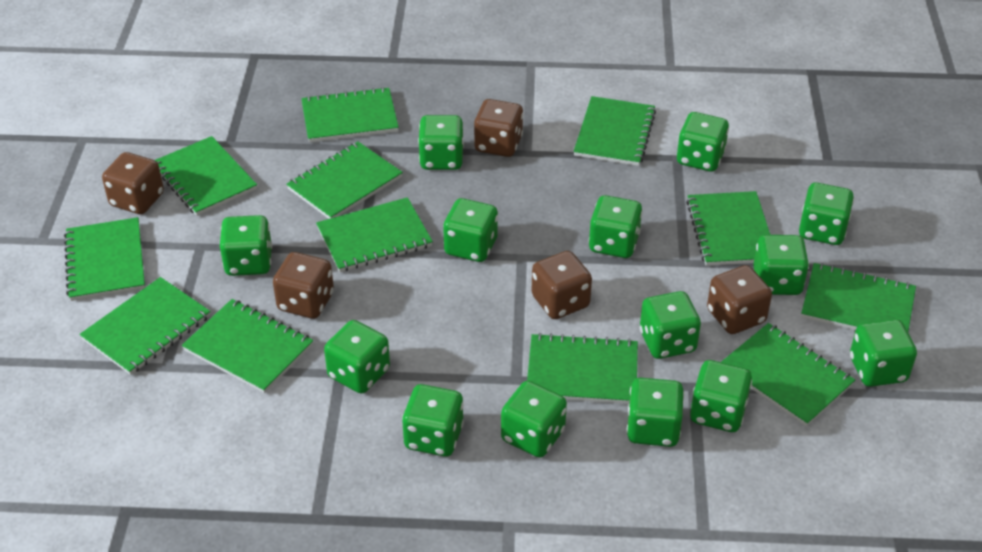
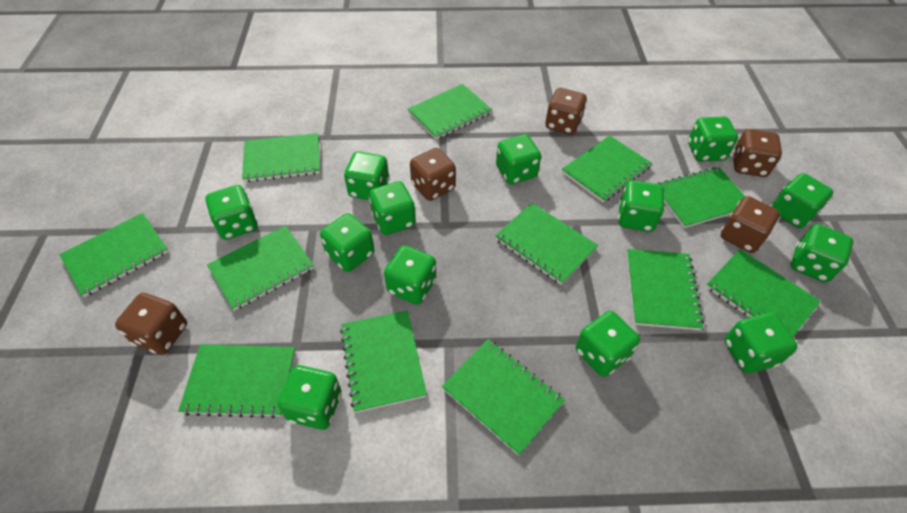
green dice: 14 -> 13

